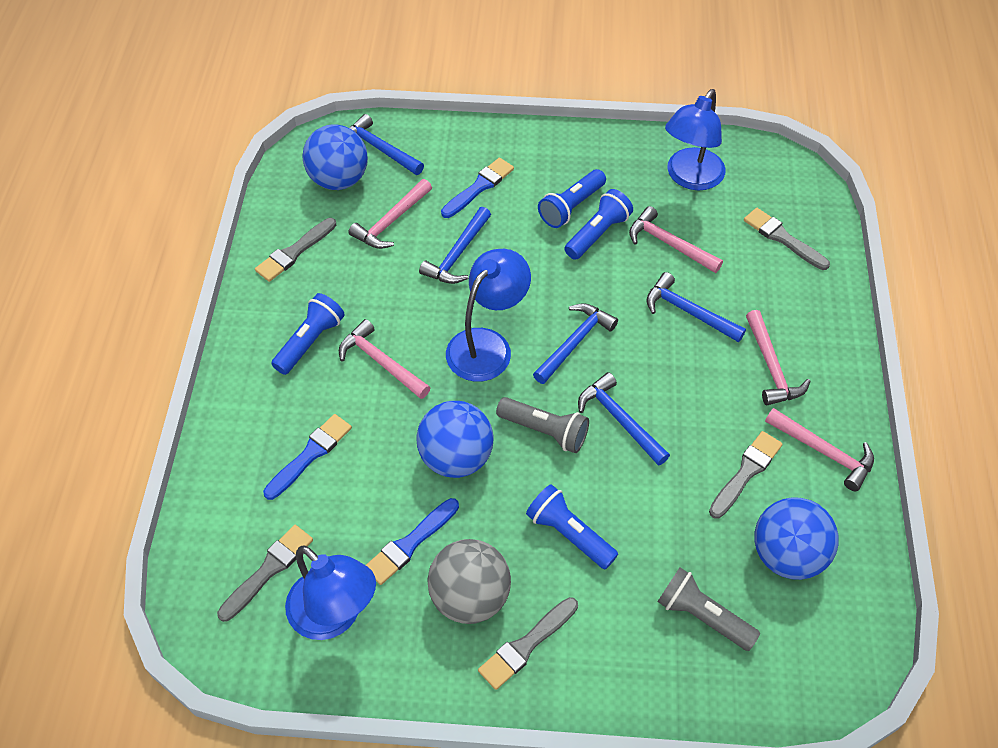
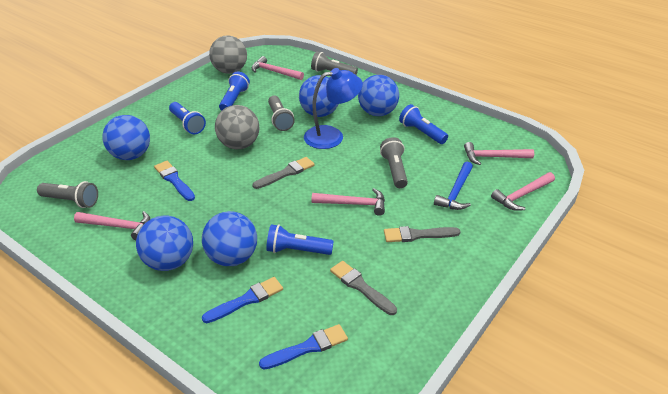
blue ball: 3 -> 5
blue hammer: 5 -> 1
blue lamp: 3 -> 1
grey ball: 1 -> 2
grey brush: 5 -> 3
grey flashlight: 2 -> 4

